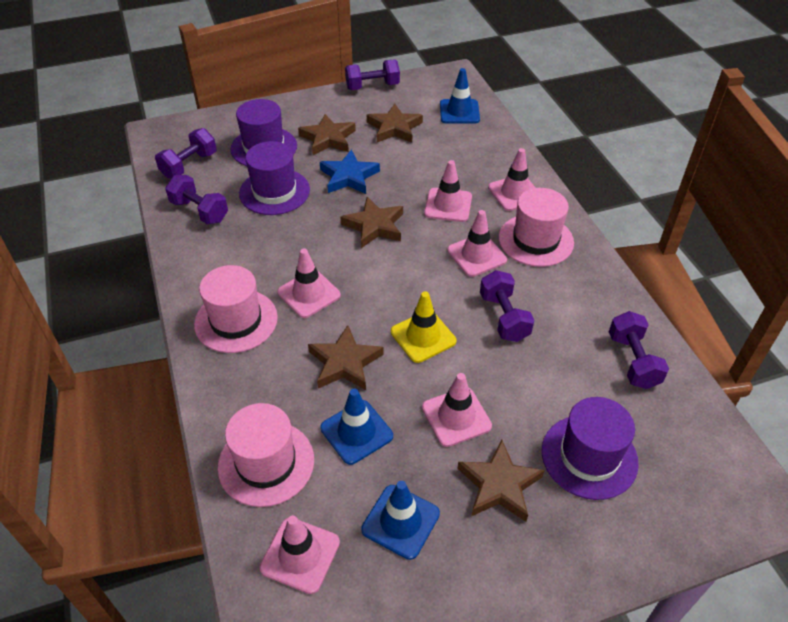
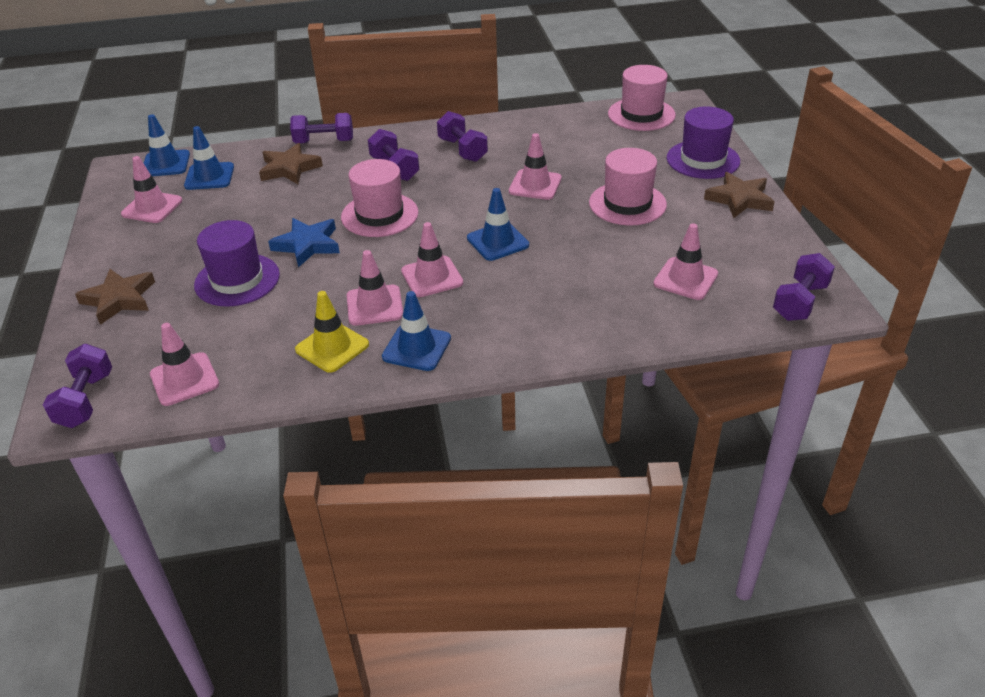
blue traffic cone: 3 -> 4
brown star: 5 -> 3
purple hat: 3 -> 2

